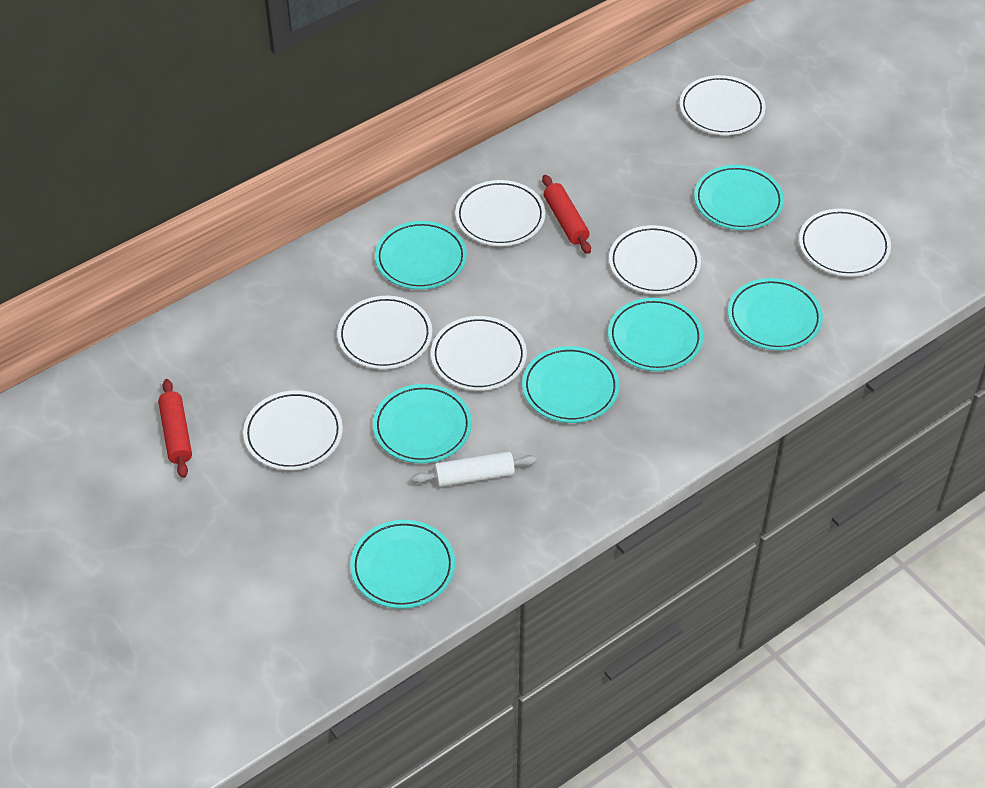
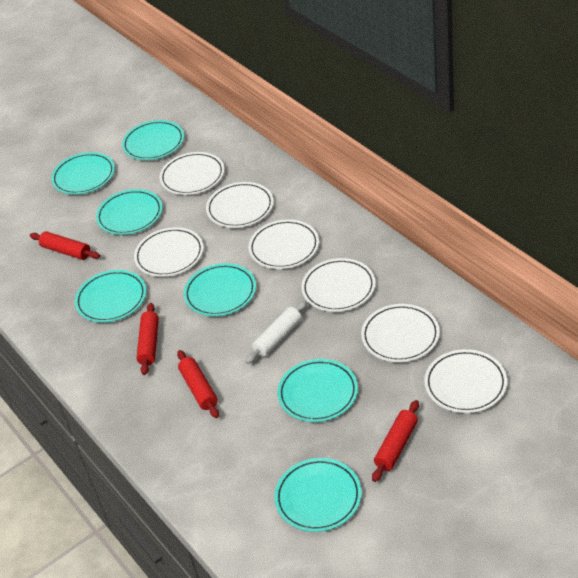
red rolling pin: 2 -> 4

